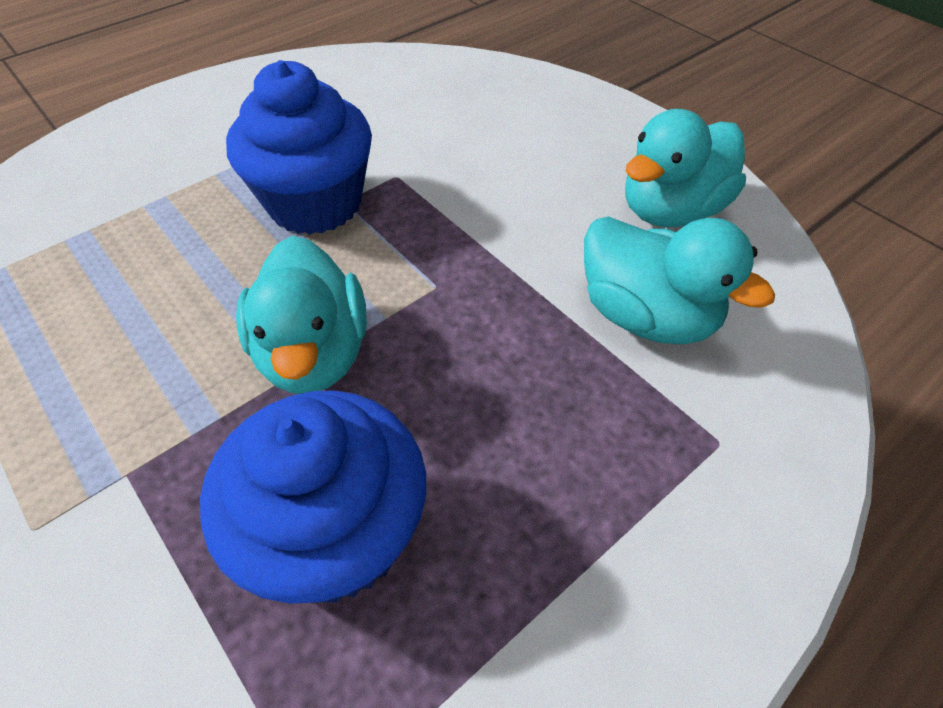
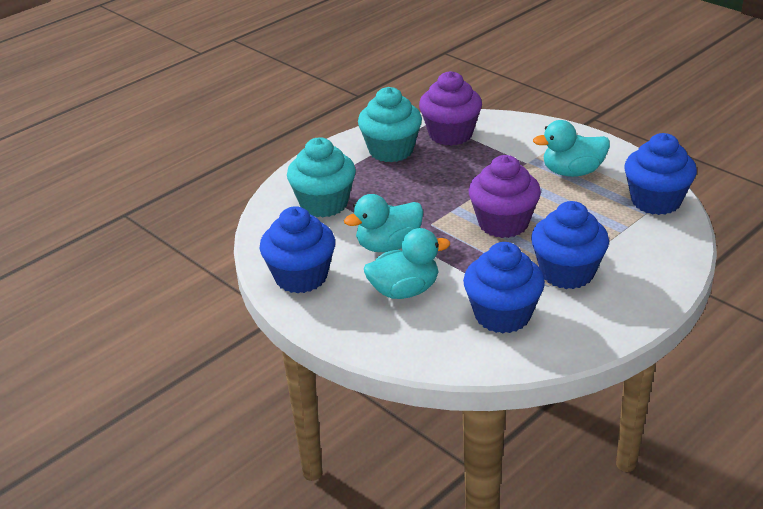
blue cupcake: 2 -> 4
purple cupcake: 0 -> 2
turquoise cupcake: 0 -> 2

